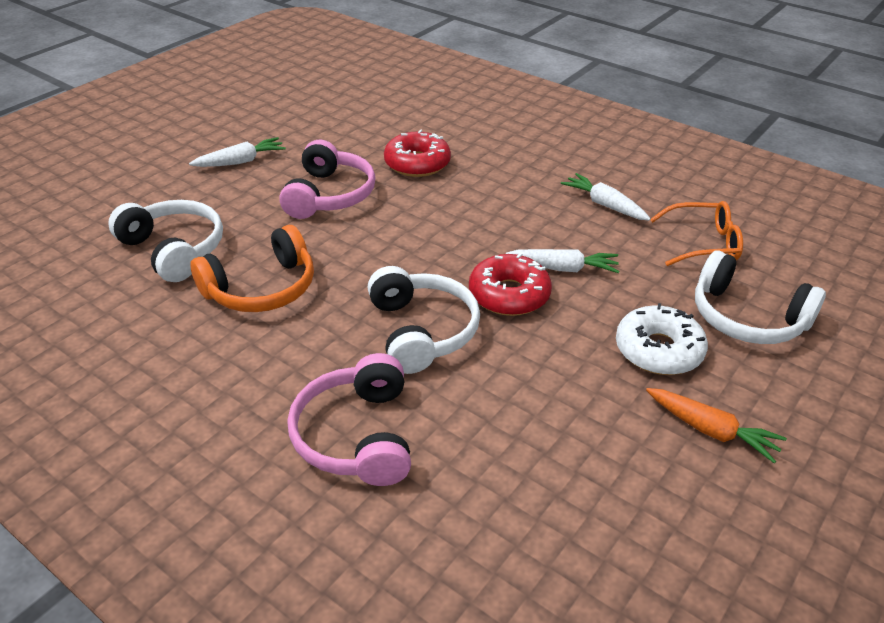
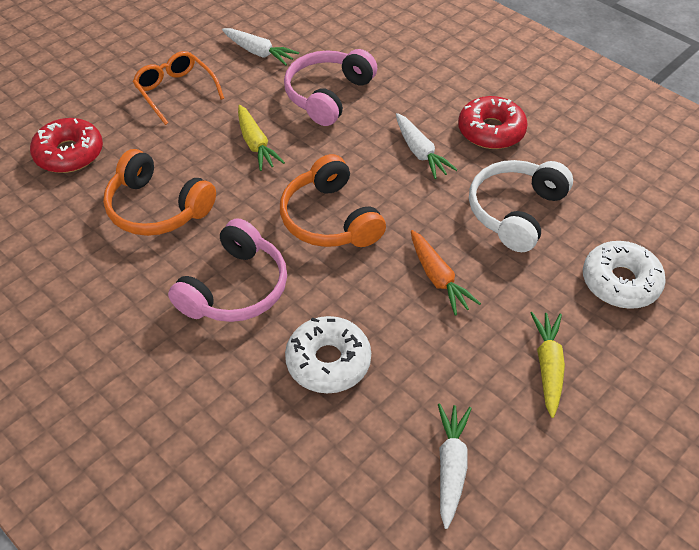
orange headphones: 1 -> 2
white donut: 1 -> 2
white headphones: 3 -> 1
yellow carrot: 0 -> 2

